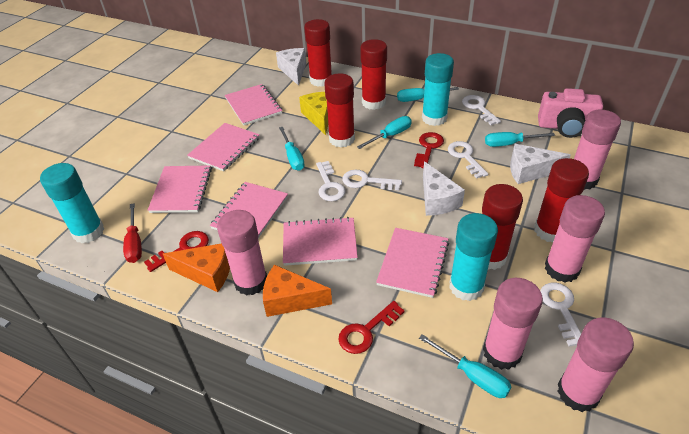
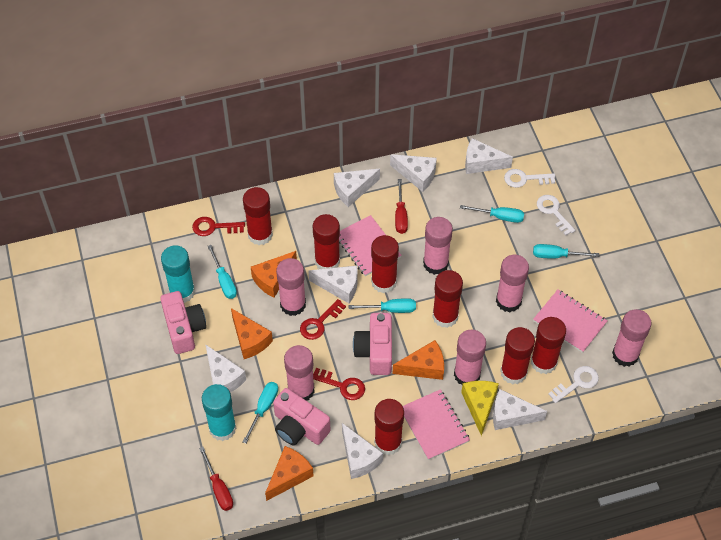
orange cheese: 2 -> 4
pink camera: 1 -> 3
pink glue stick: 5 -> 6
pink notebook: 6 -> 3
red glue stick: 5 -> 7
red screwdriver: 1 -> 2
turquoise glue stick: 3 -> 2
white cheese: 3 -> 7
white key: 5 -> 3

